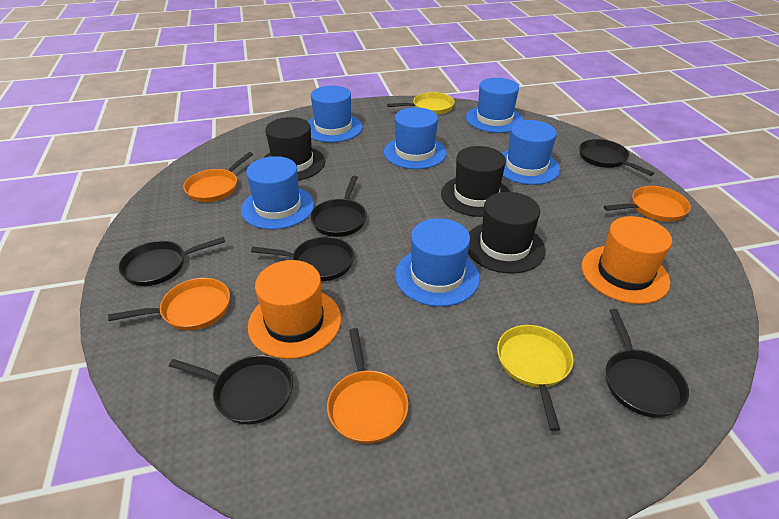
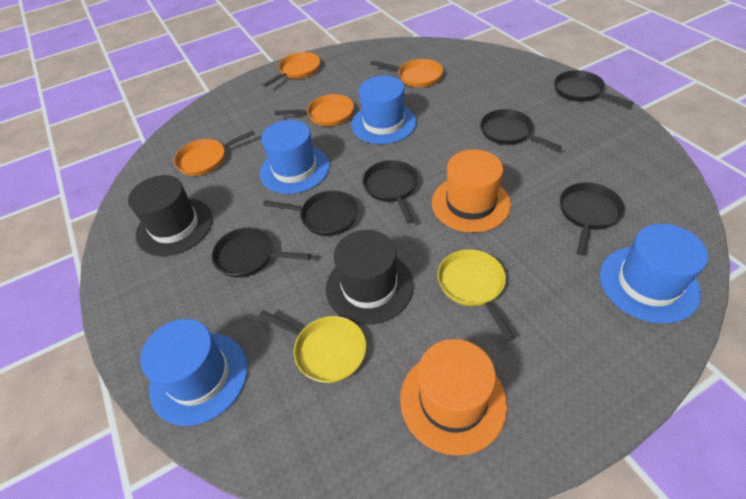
black hat: 3 -> 2
blue hat: 6 -> 4

